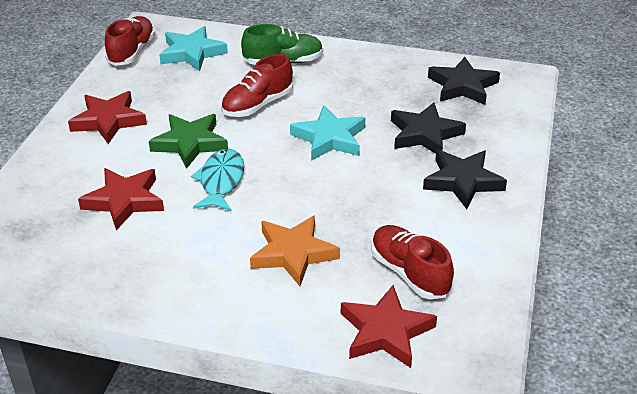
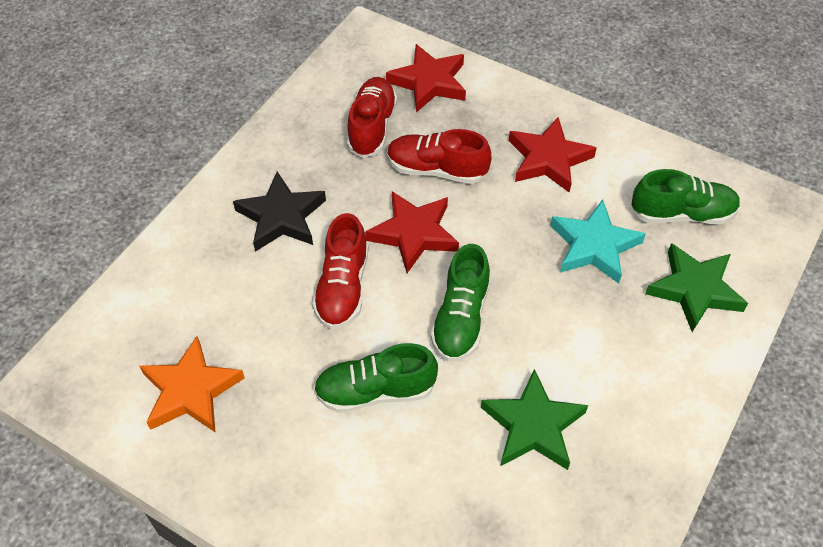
black star: 3 -> 1
green shoe: 1 -> 3
green star: 1 -> 2
turquoise fish: 1 -> 0
turquoise star: 2 -> 1

